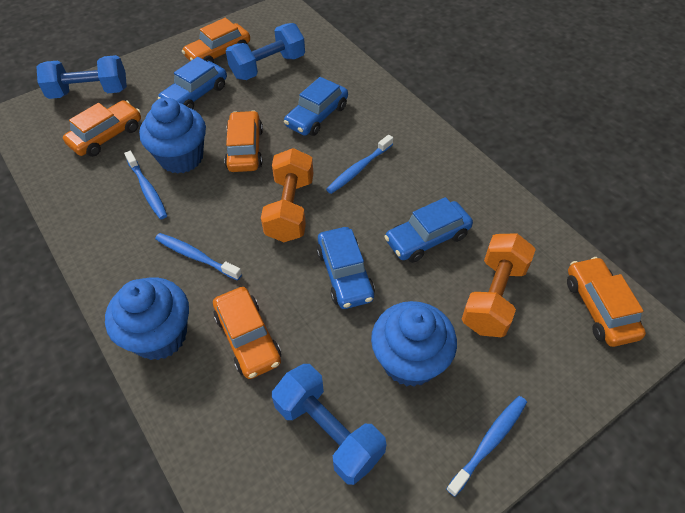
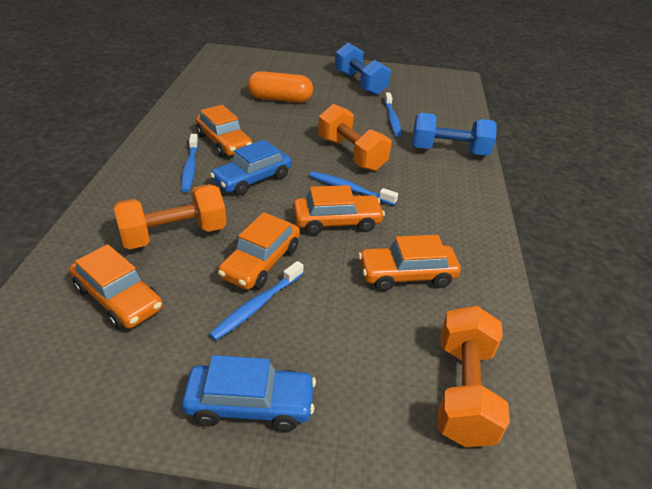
blue car: 4 -> 2
blue cupcake: 3 -> 0
blue dumbbell: 3 -> 2
orange capsule: 0 -> 1
orange dumbbell: 2 -> 3

